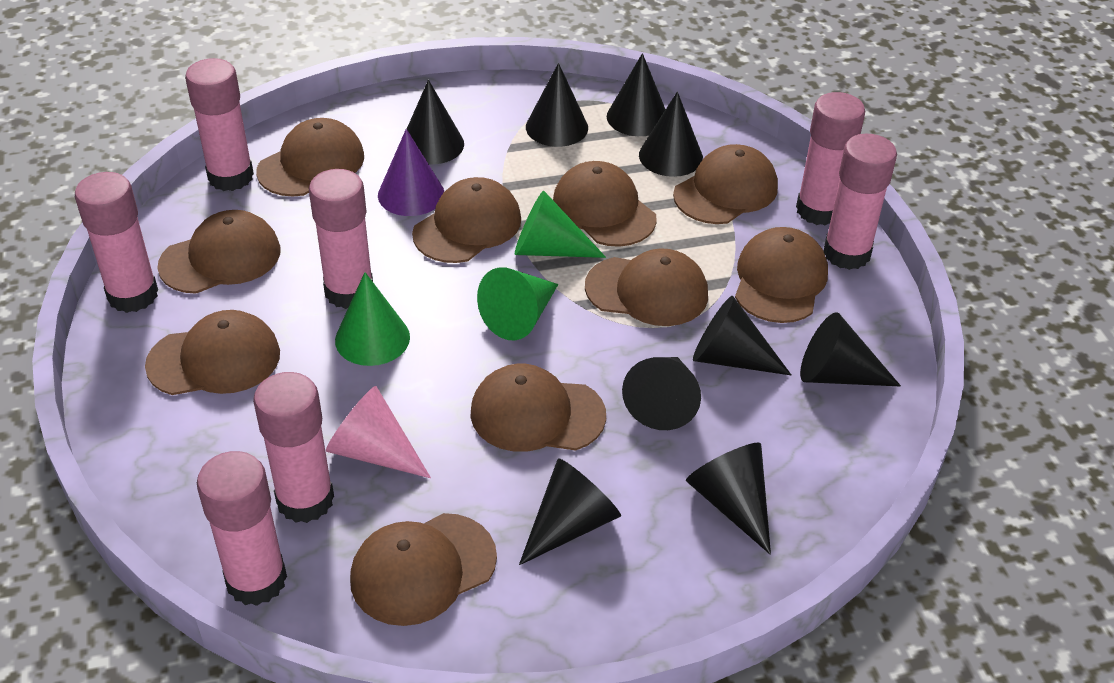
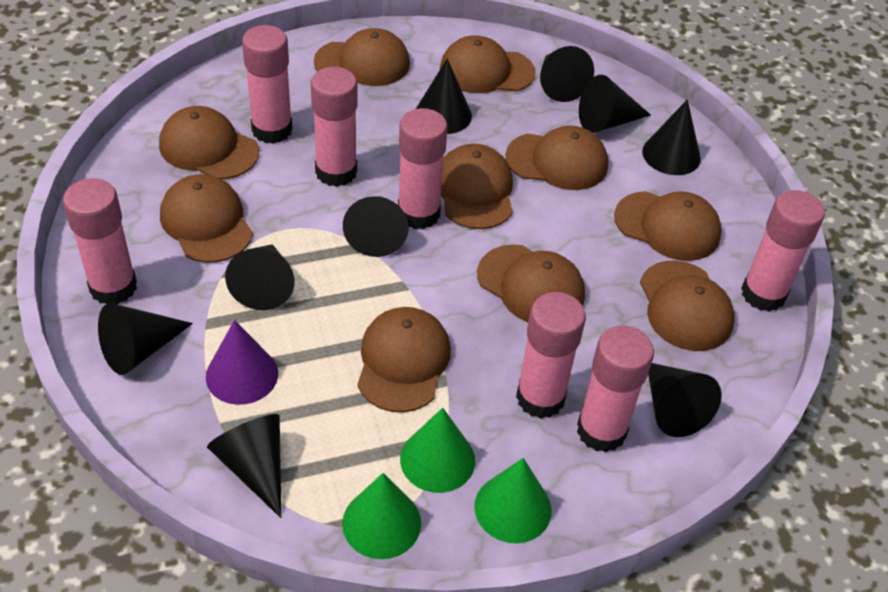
pink cone: 1 -> 0

